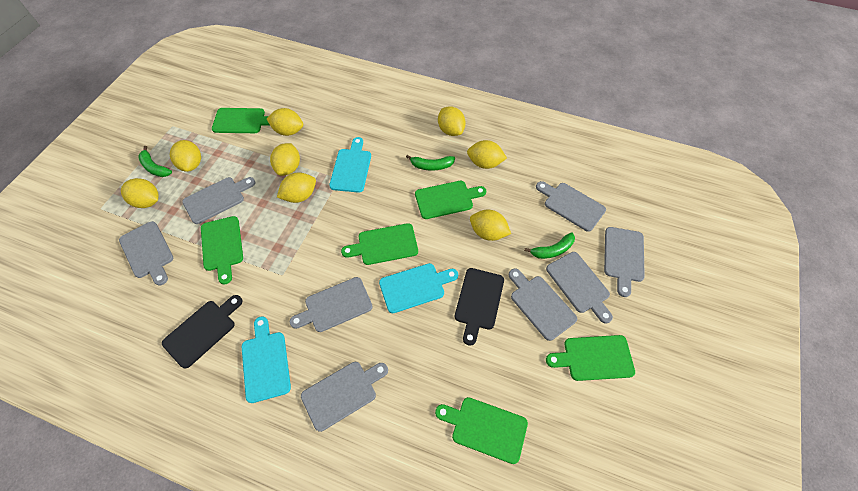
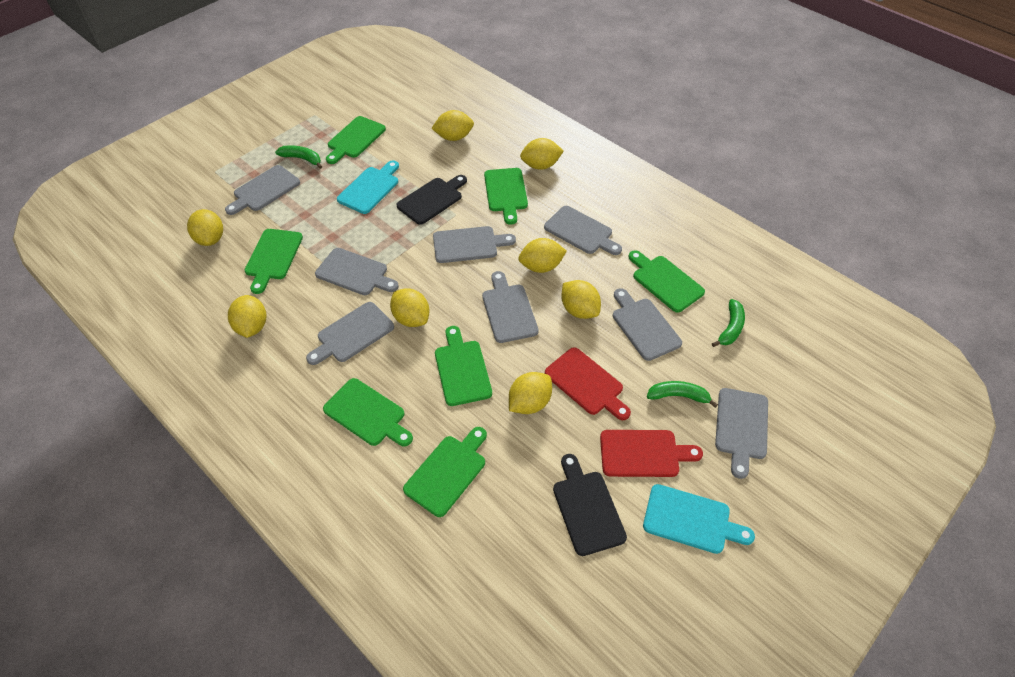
green cutting board: 6 -> 7
red cutting board: 0 -> 2
turquoise cutting board: 3 -> 2

